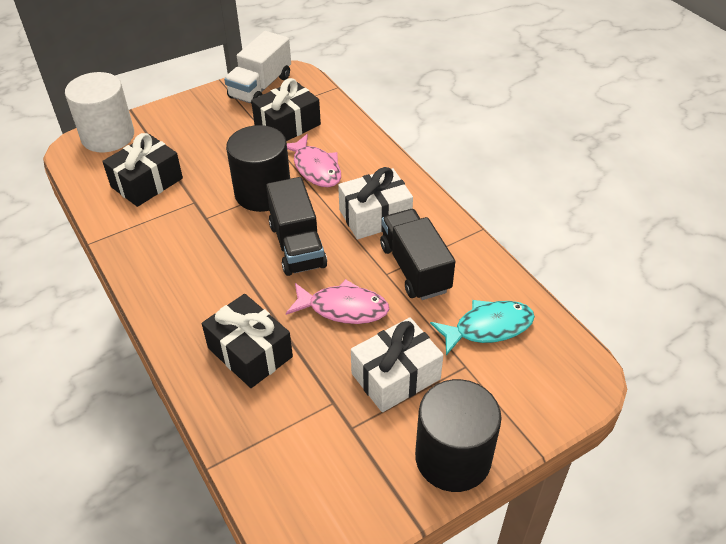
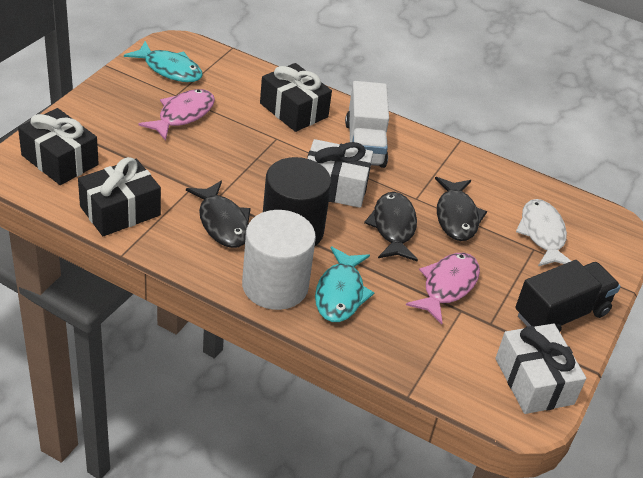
black cylinder: 2 -> 1
black fish: 0 -> 3
black truck: 2 -> 1
turquoise fish: 1 -> 2
white fish: 0 -> 1

